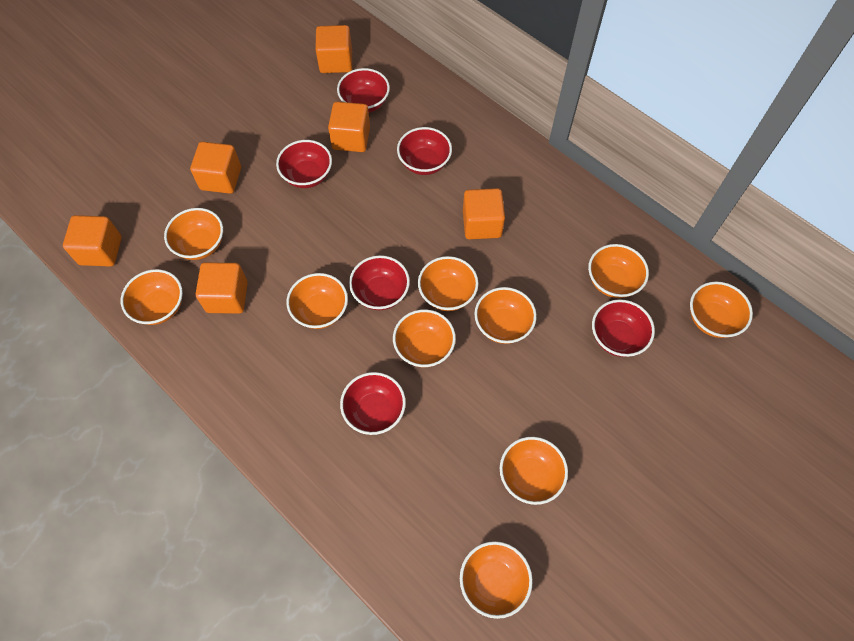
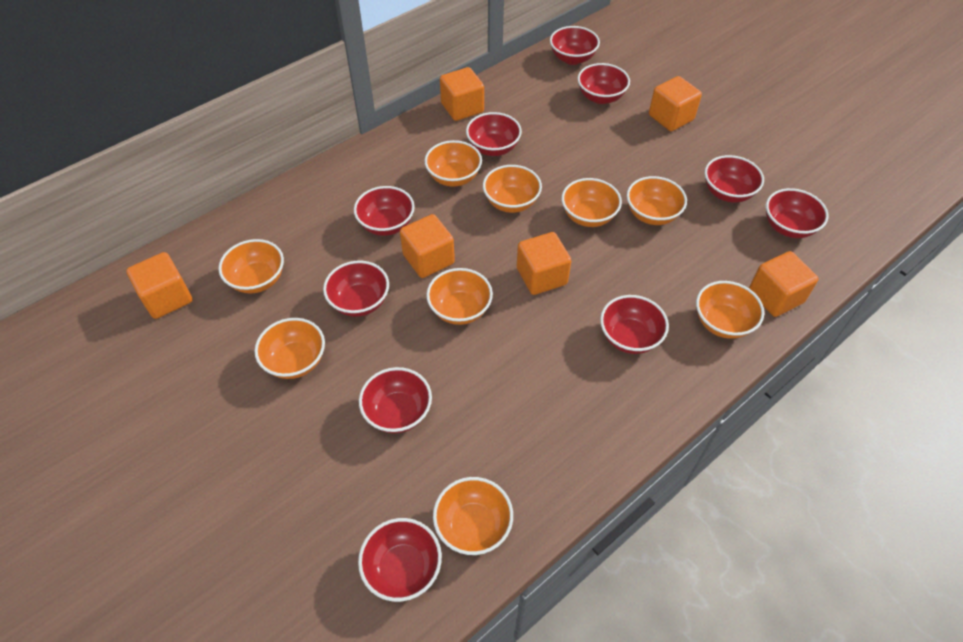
orange bowl: 10 -> 9
red bowl: 6 -> 10

